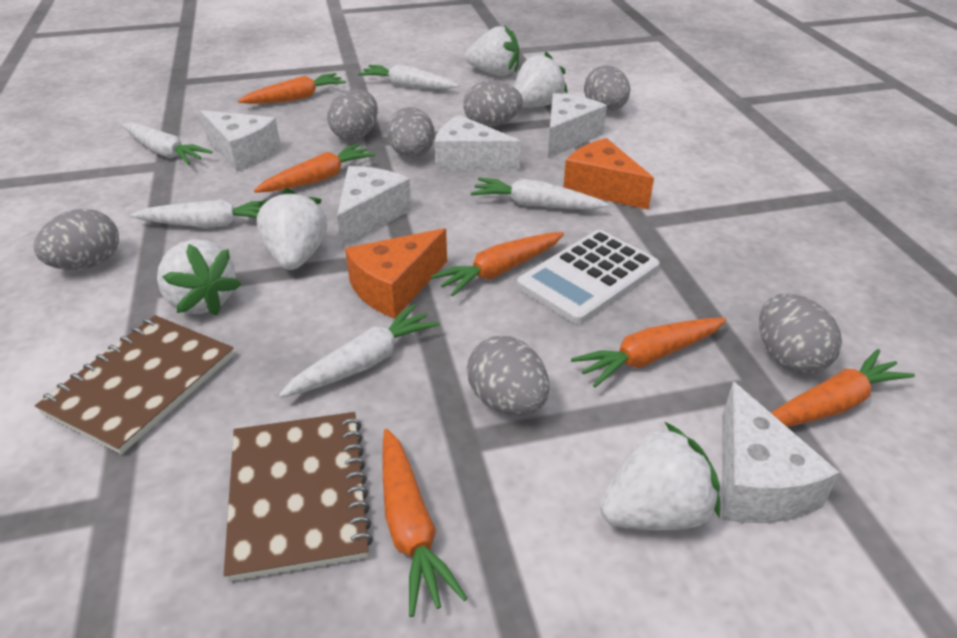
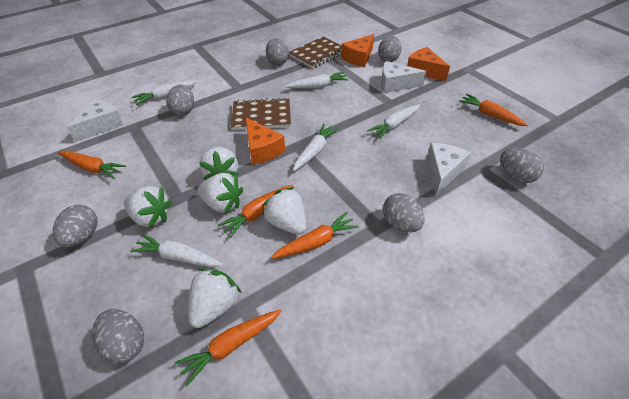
orange carrot: 6 -> 5
orange cheese: 2 -> 3
white calculator: 1 -> 0
white cheese: 5 -> 3

